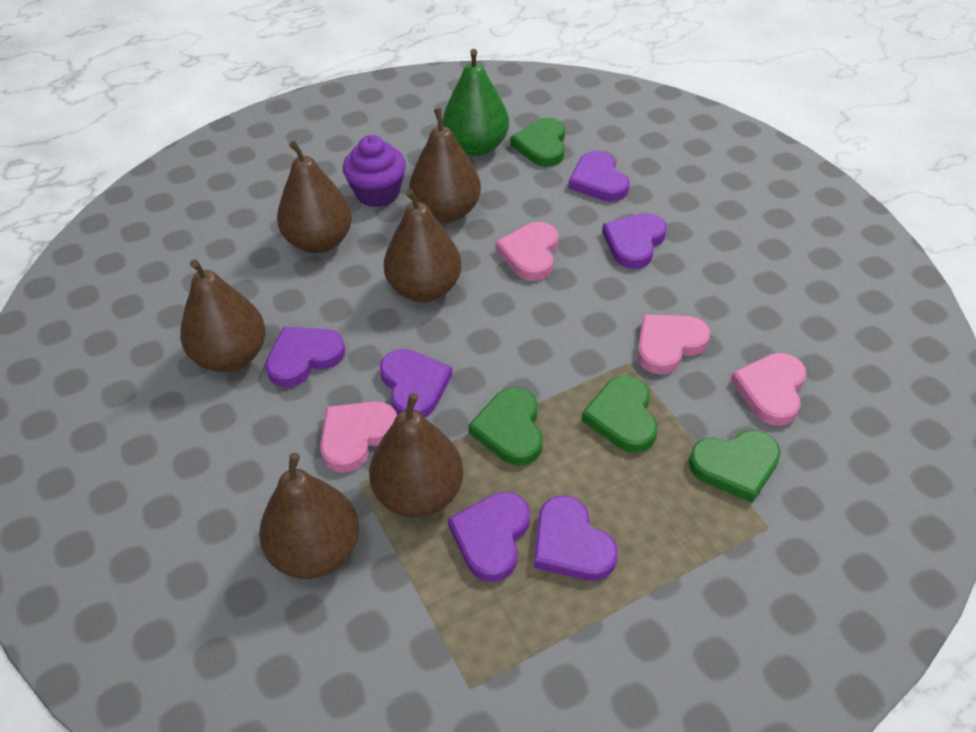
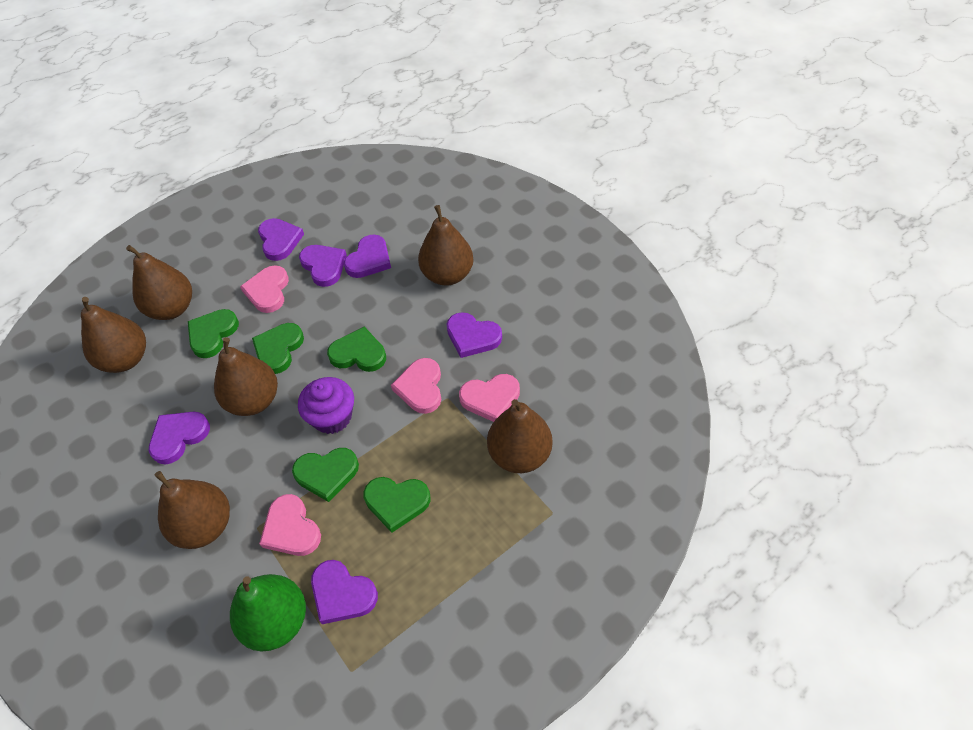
green heart: 4 -> 5

